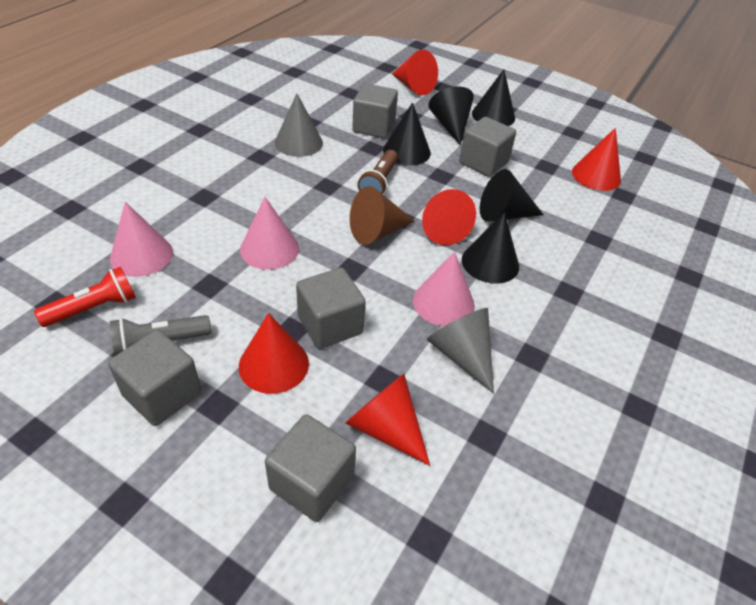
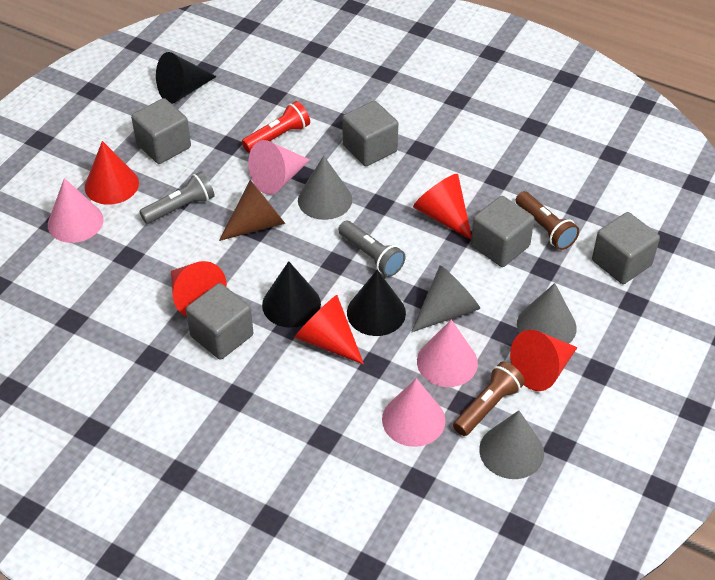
black cone: 5 -> 3
brown flashlight: 1 -> 2
grey cone: 2 -> 4
grey flashlight: 1 -> 2
pink cone: 3 -> 4

